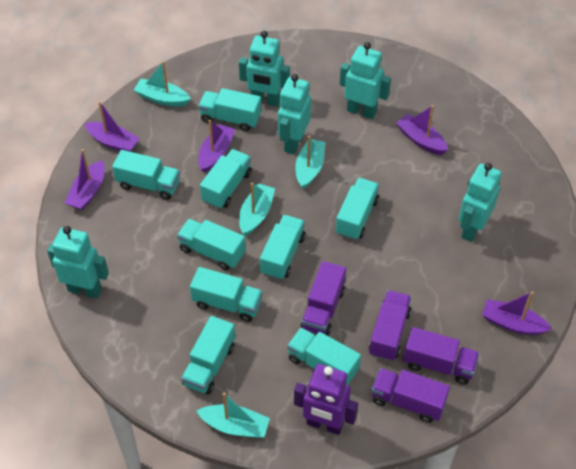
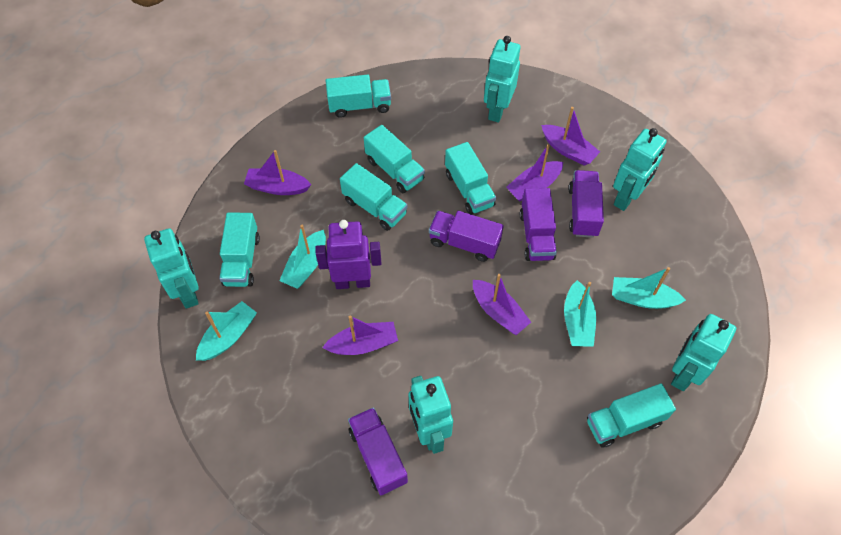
turquoise truck: 9 -> 6

